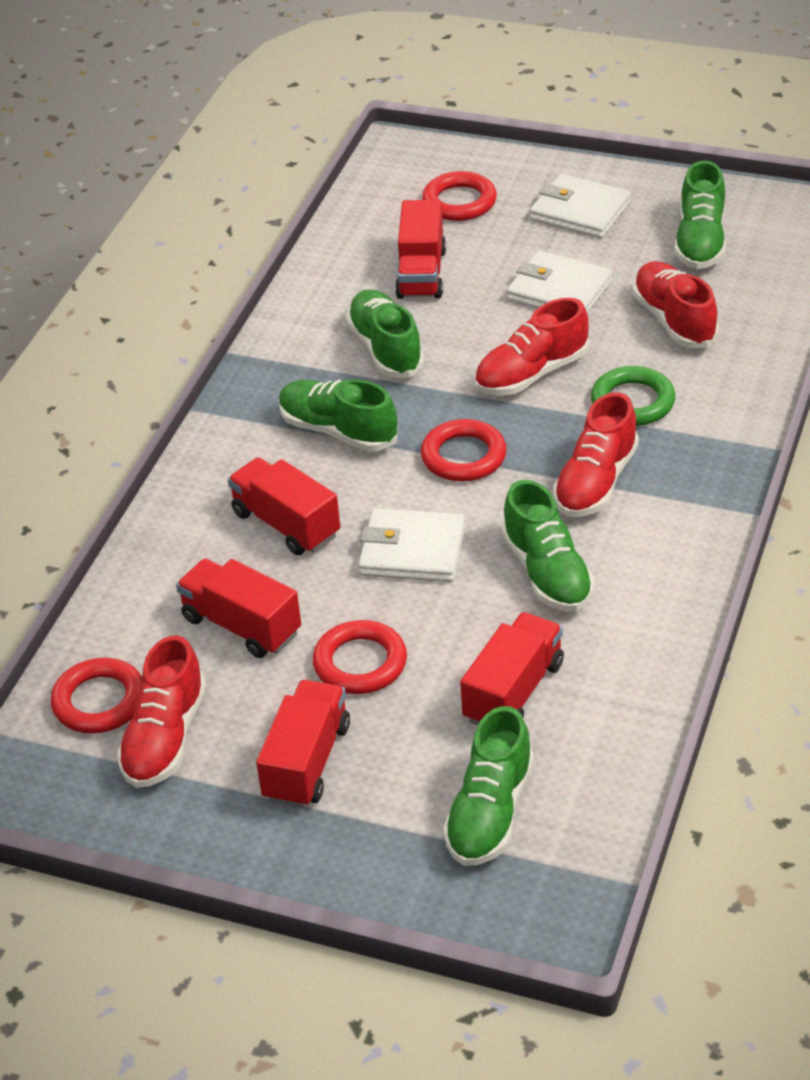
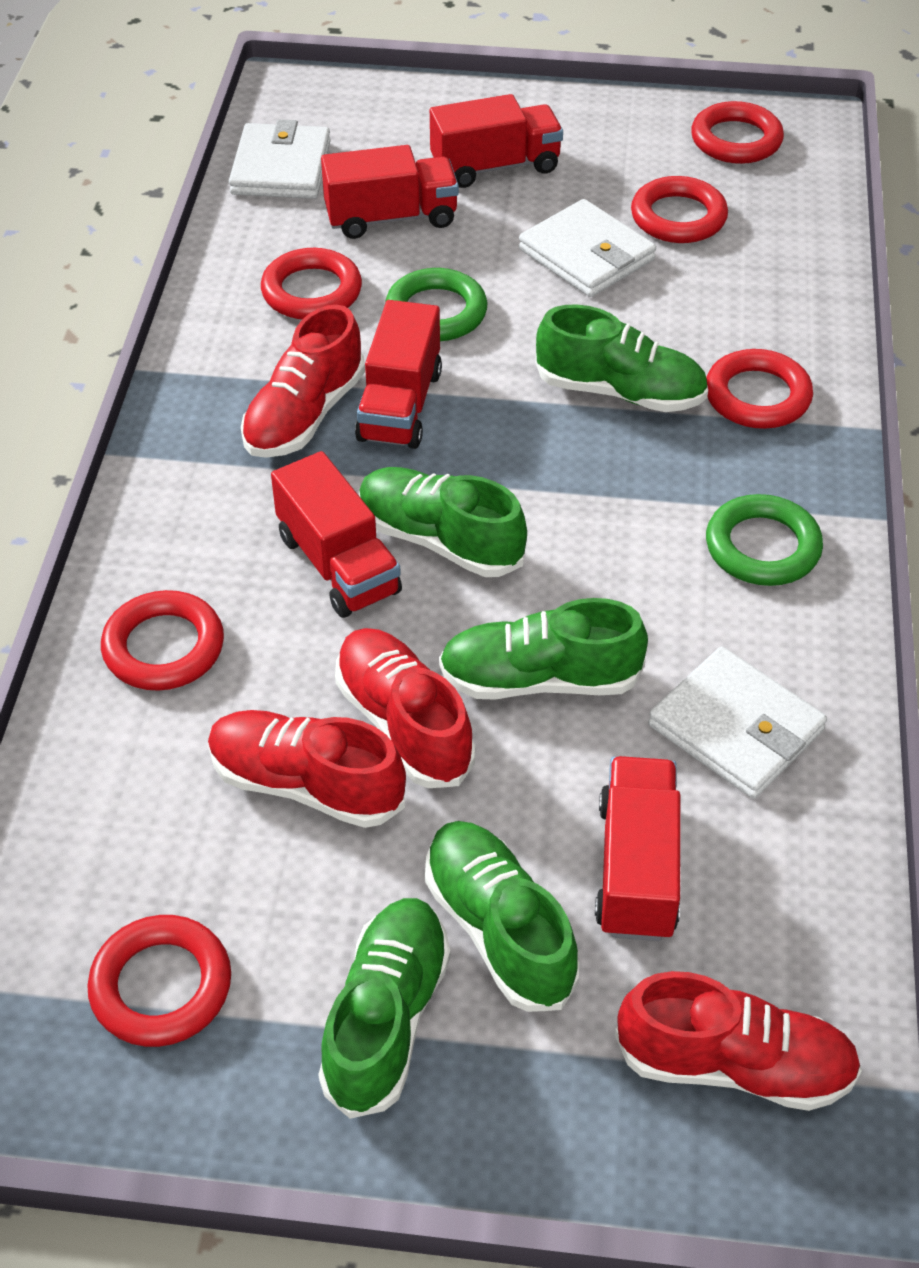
green ring: 1 -> 2
red ring: 4 -> 6

